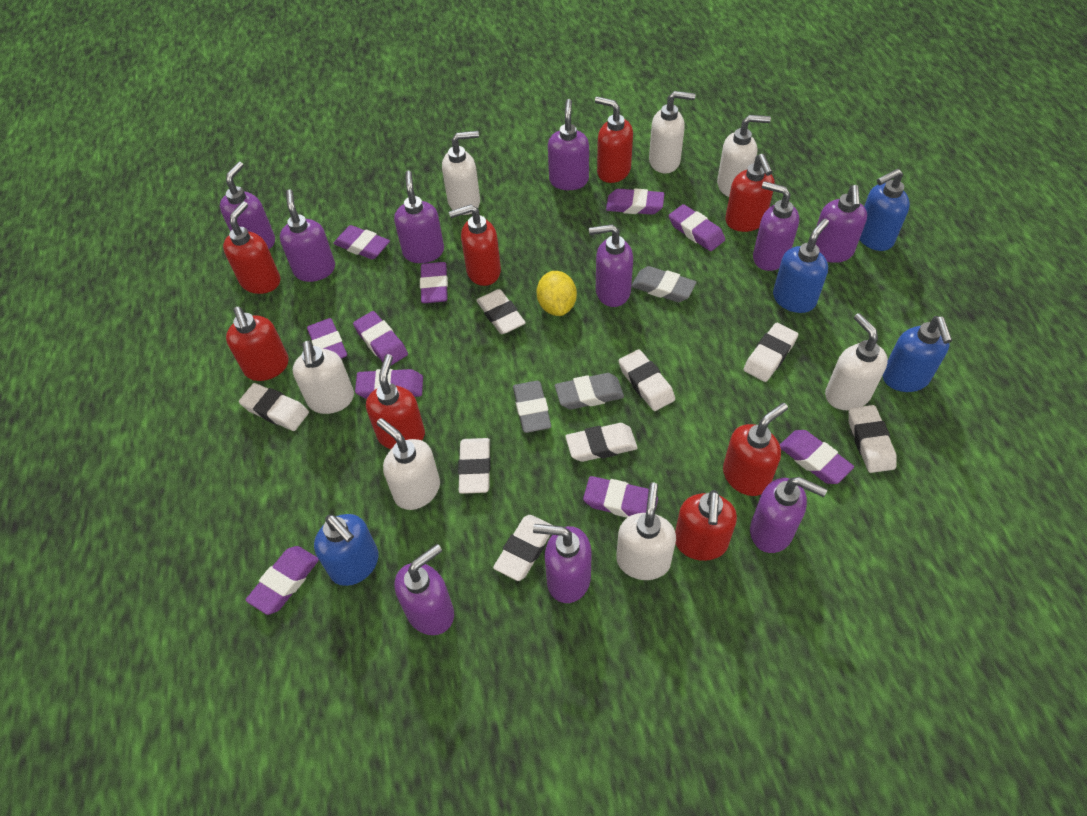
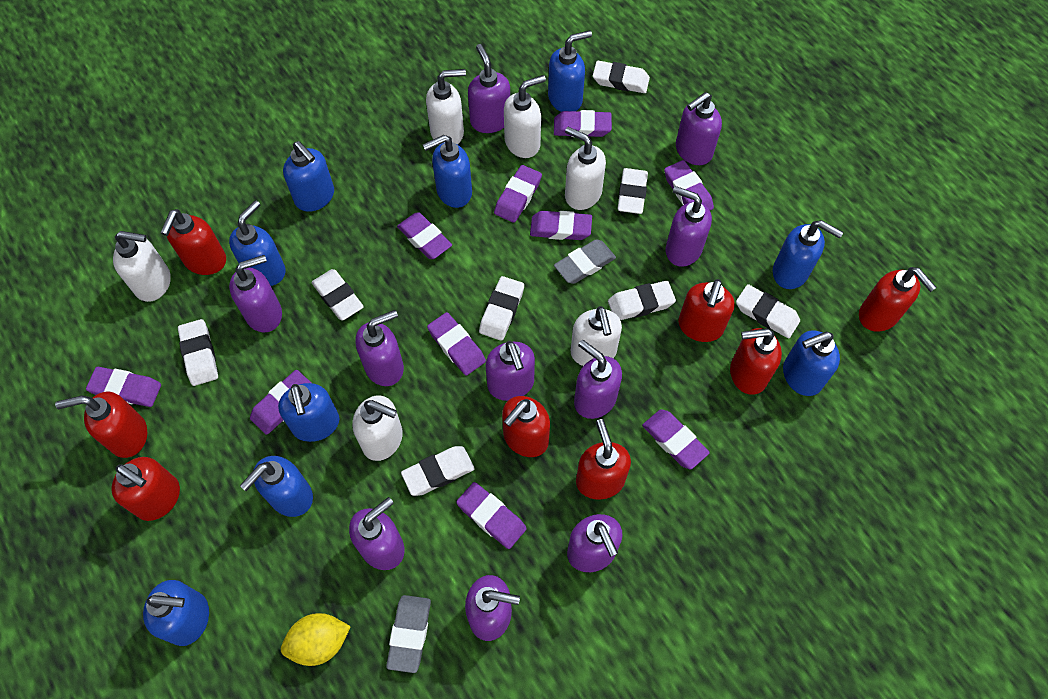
blue soap dispenser: 4 -> 9
grey eraser: 3 -> 2
white soap dispenser: 7 -> 6

